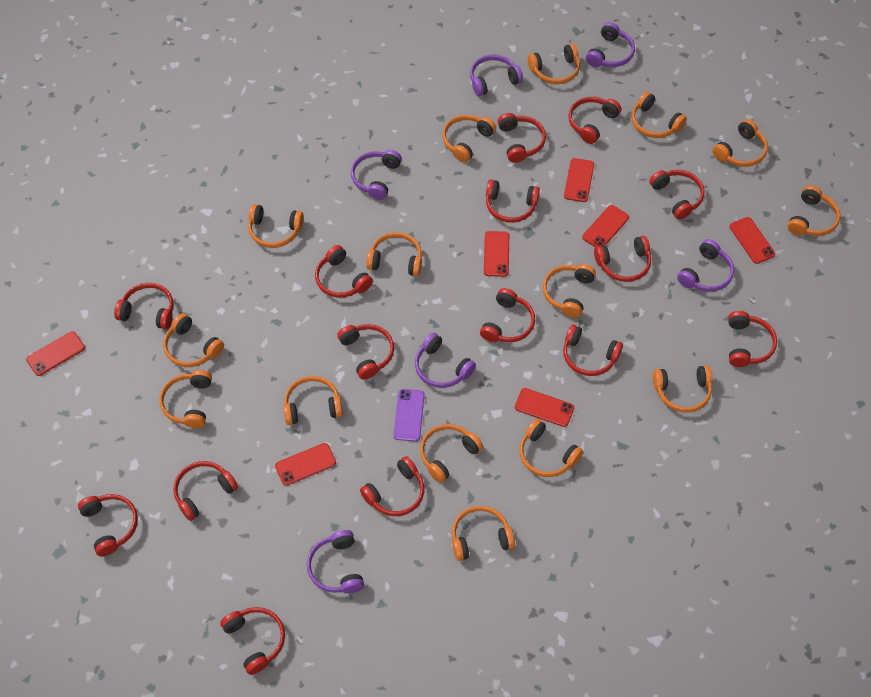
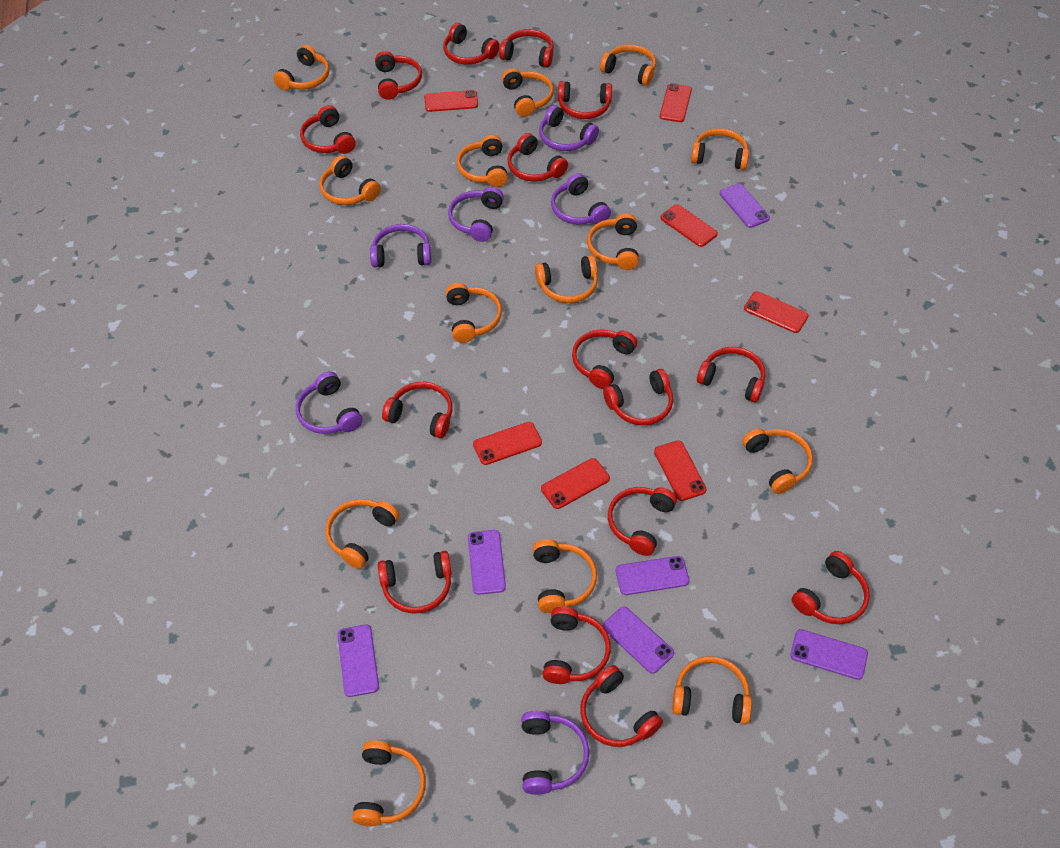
orange headphones: 15 -> 14
purple phone: 1 -> 6

